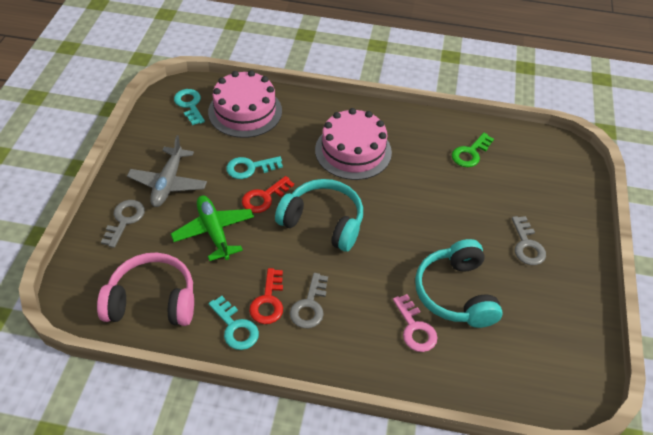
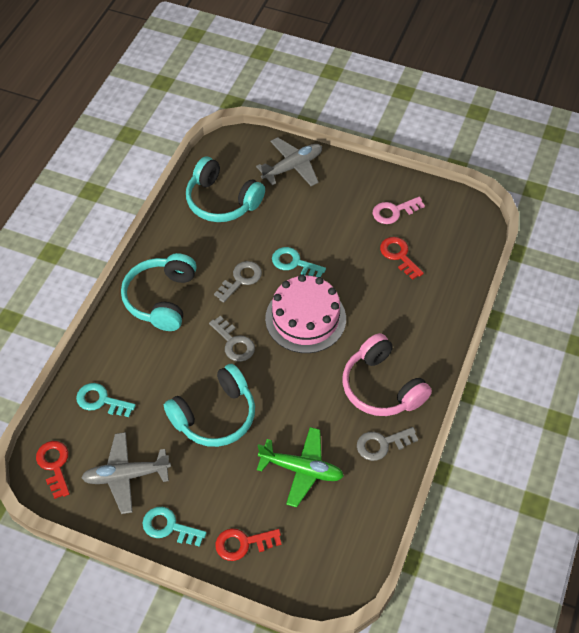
green key: 1 -> 0
grey plane: 1 -> 2
pink cake: 2 -> 1
red key: 2 -> 3
turquoise headphones: 2 -> 3

